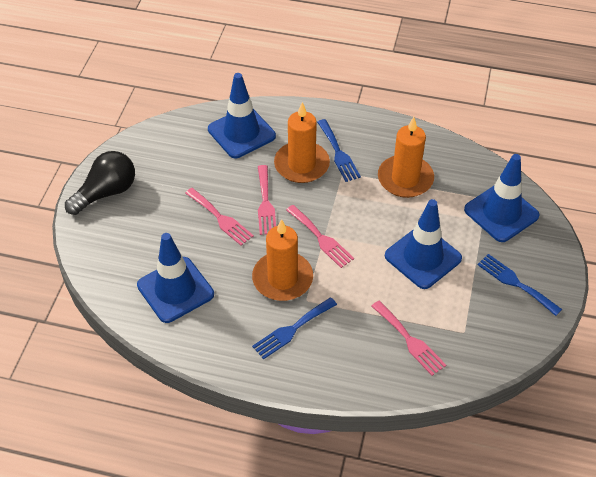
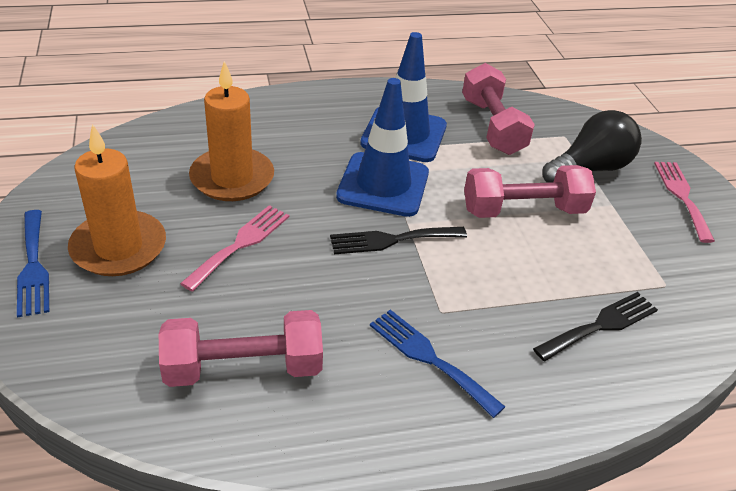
black fork: 0 -> 2
blue fork: 3 -> 2
blue traffic cone: 4 -> 2
orange candle: 3 -> 2
pink dumbbell: 0 -> 3
pink fork: 4 -> 2

